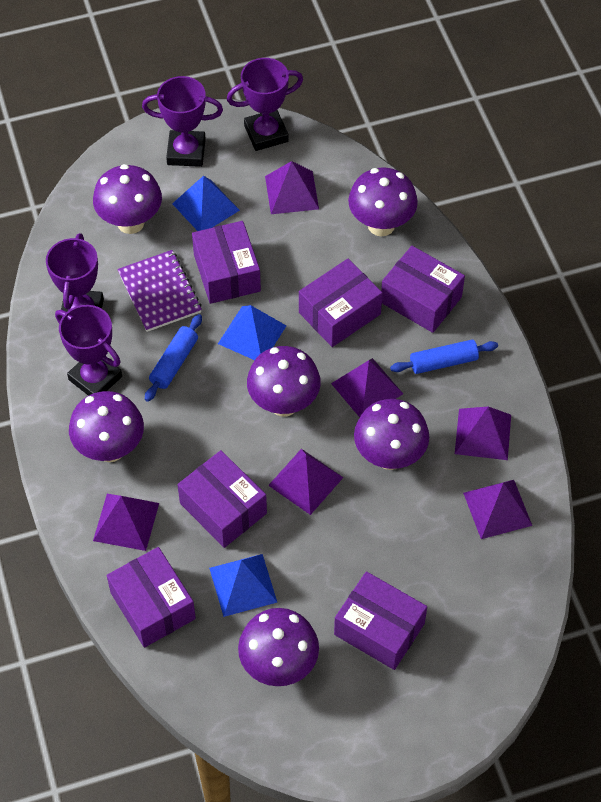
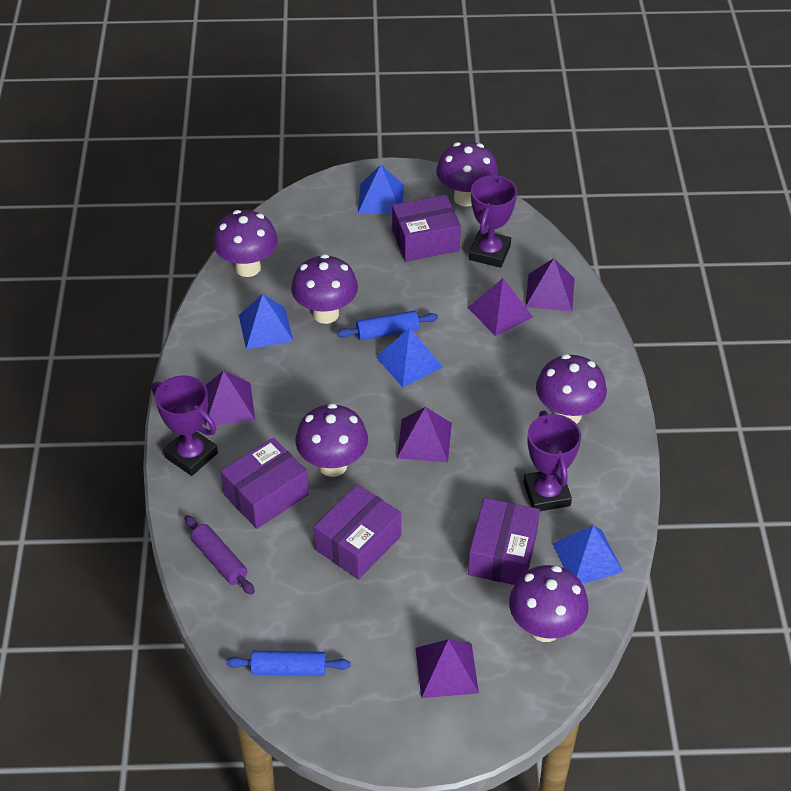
blue pyramid: 3 -> 4
purple box: 6 -> 4
purple notebook: 1 -> 0
purple pyramid: 6 -> 5
purple rolling pin: 0 -> 1
purple trophy: 4 -> 3

